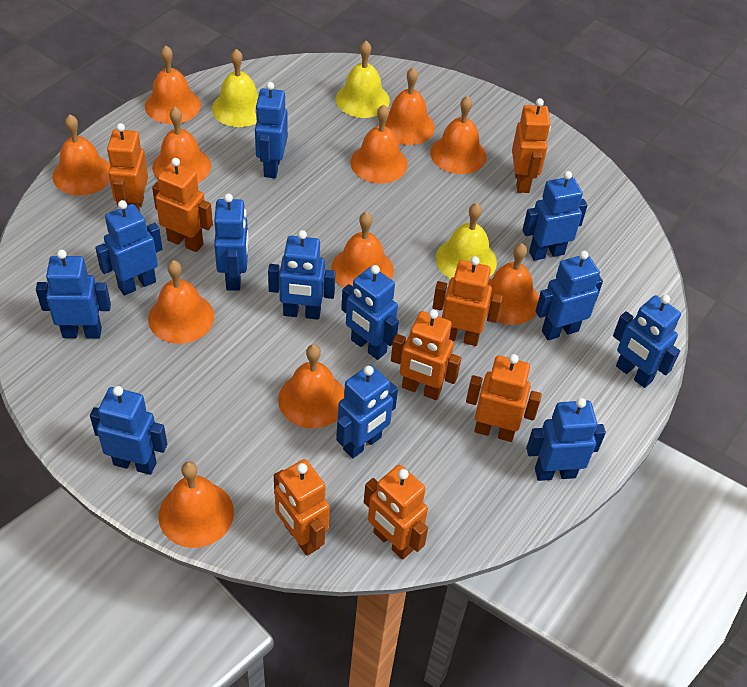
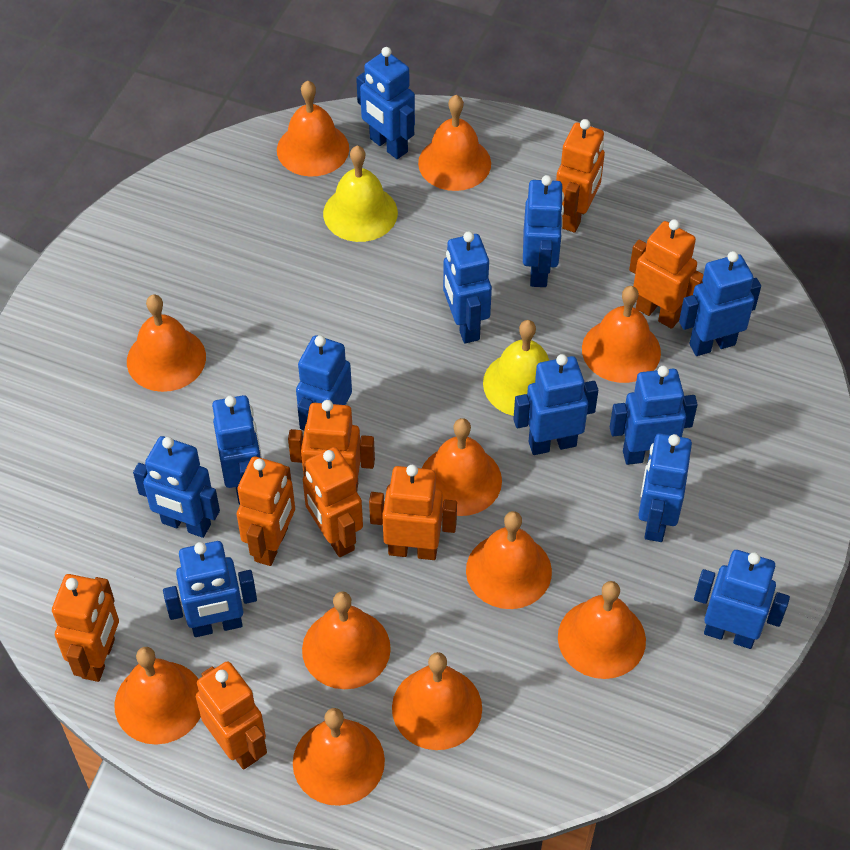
yellow bell: 3 -> 2

